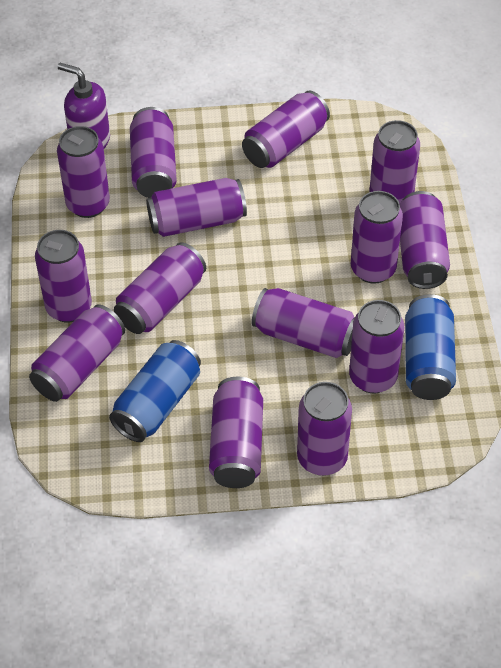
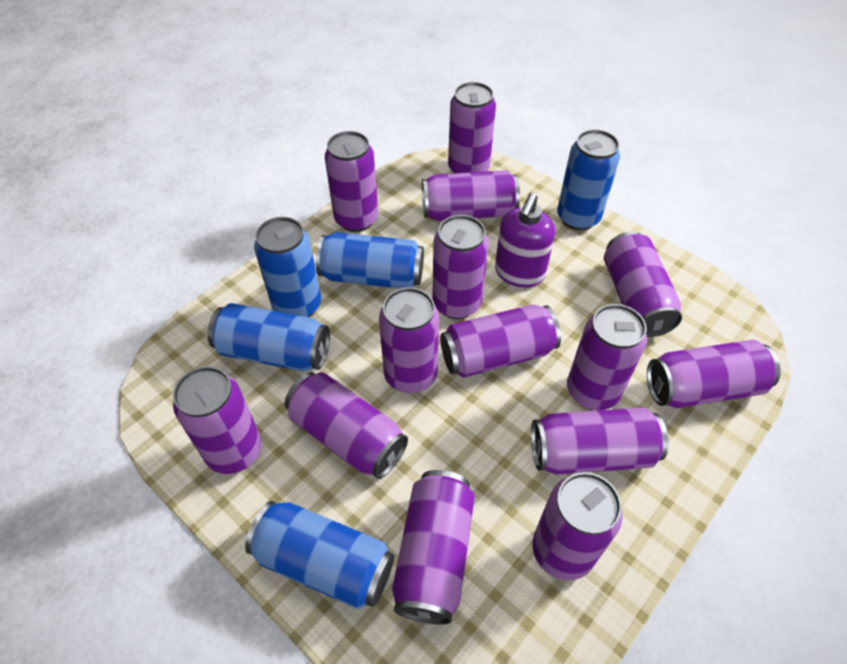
blue can: 2 -> 5

